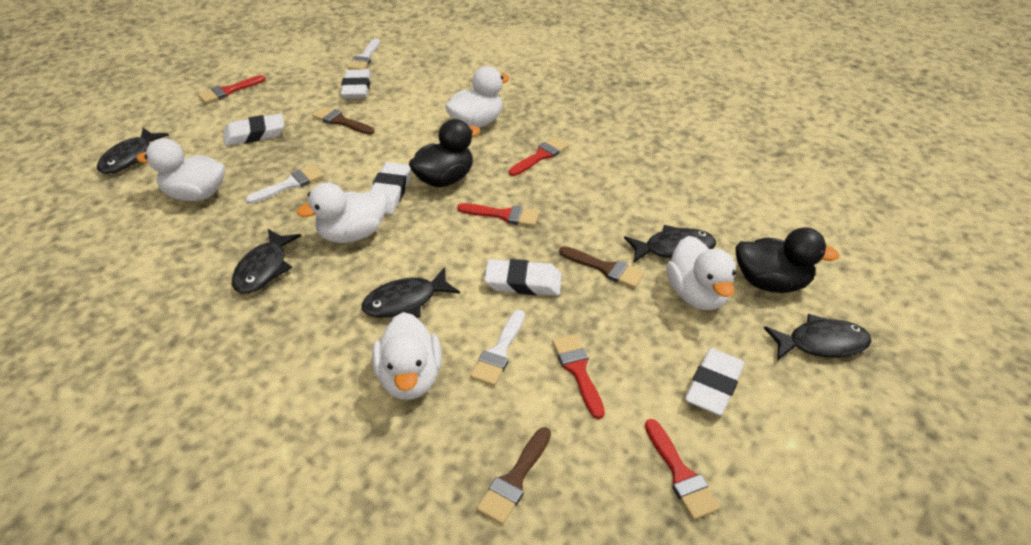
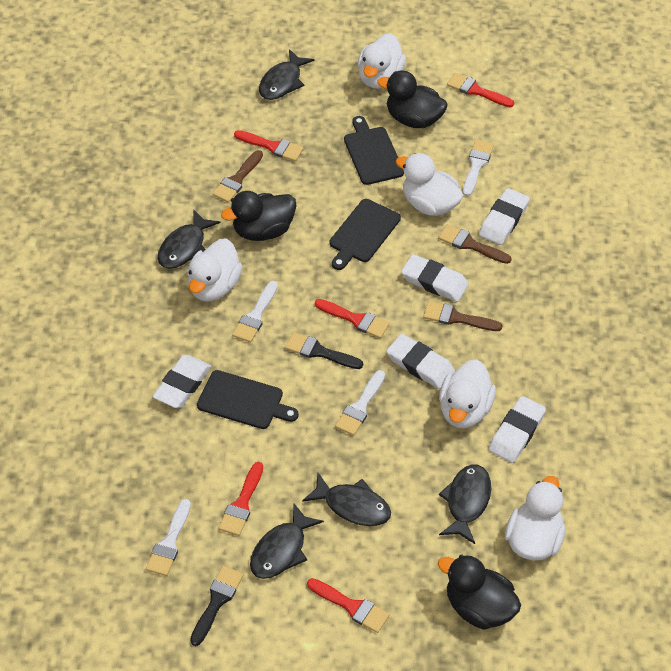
black brush: 0 -> 2
black cutting board: 0 -> 3
black duck: 2 -> 3
white brush: 3 -> 4

